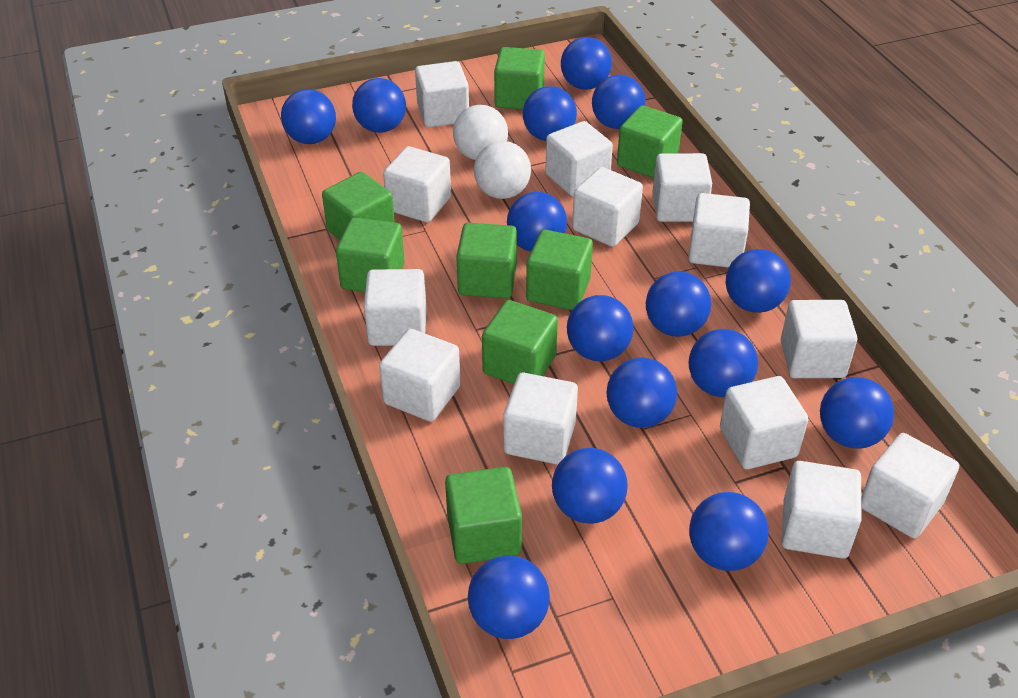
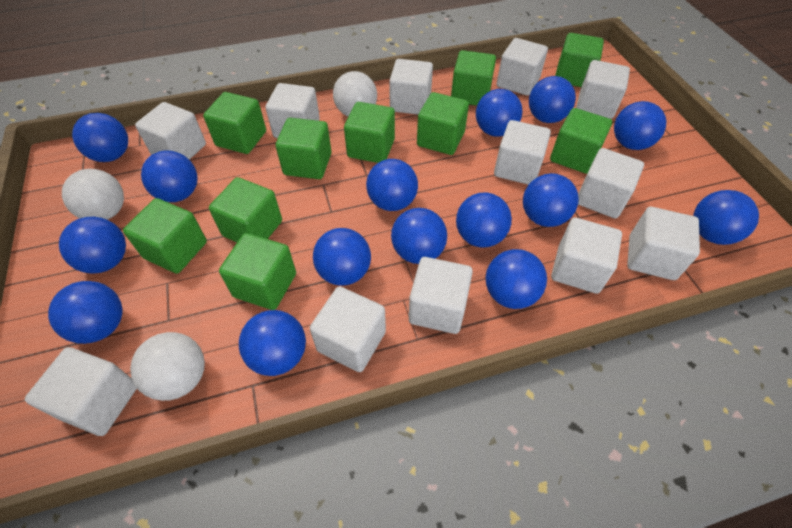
green cube: 8 -> 10
white ball: 2 -> 3
white cube: 13 -> 12

